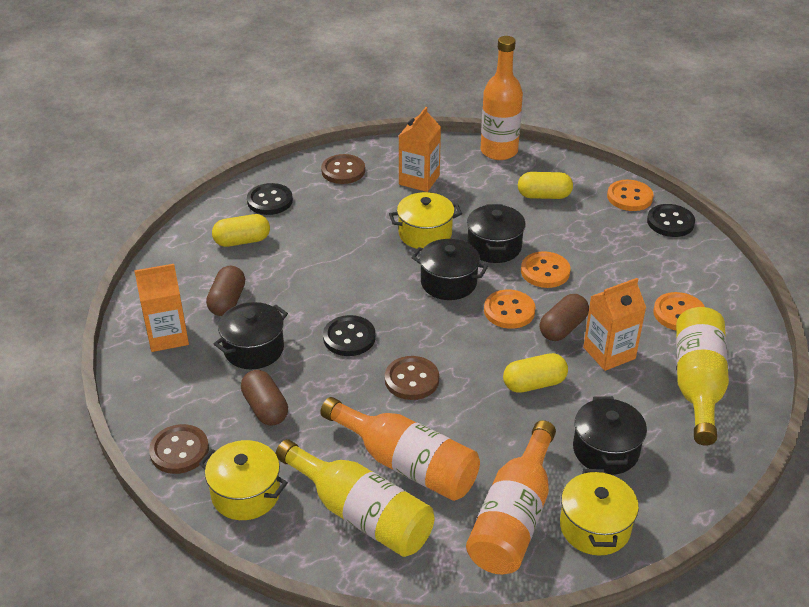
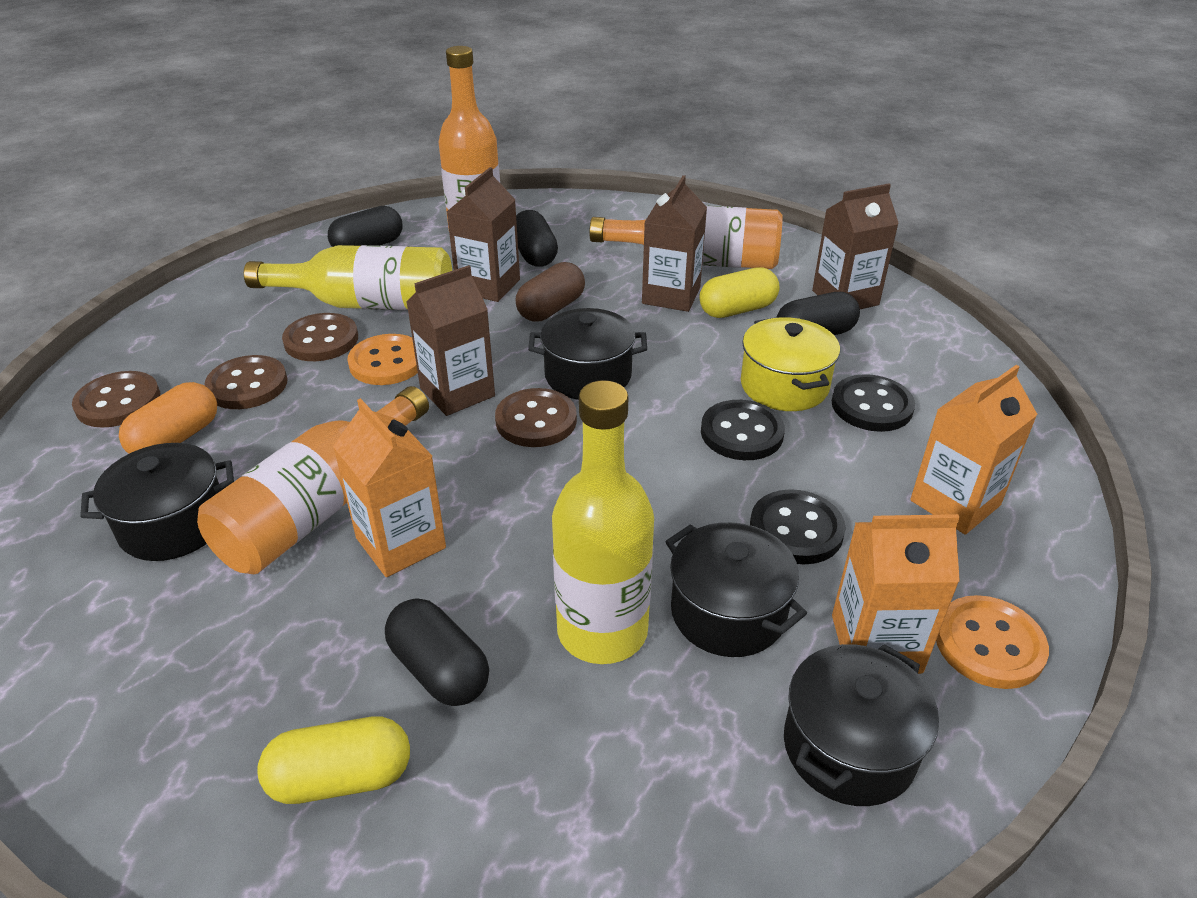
black capsule: 0 -> 4
brown button: 3 -> 4
brown capsule: 3 -> 1
brown carton: 0 -> 4
orange button: 4 -> 2
orange capsule: 0 -> 1
yellow capsule: 3 -> 2
yellow pot: 3 -> 1

